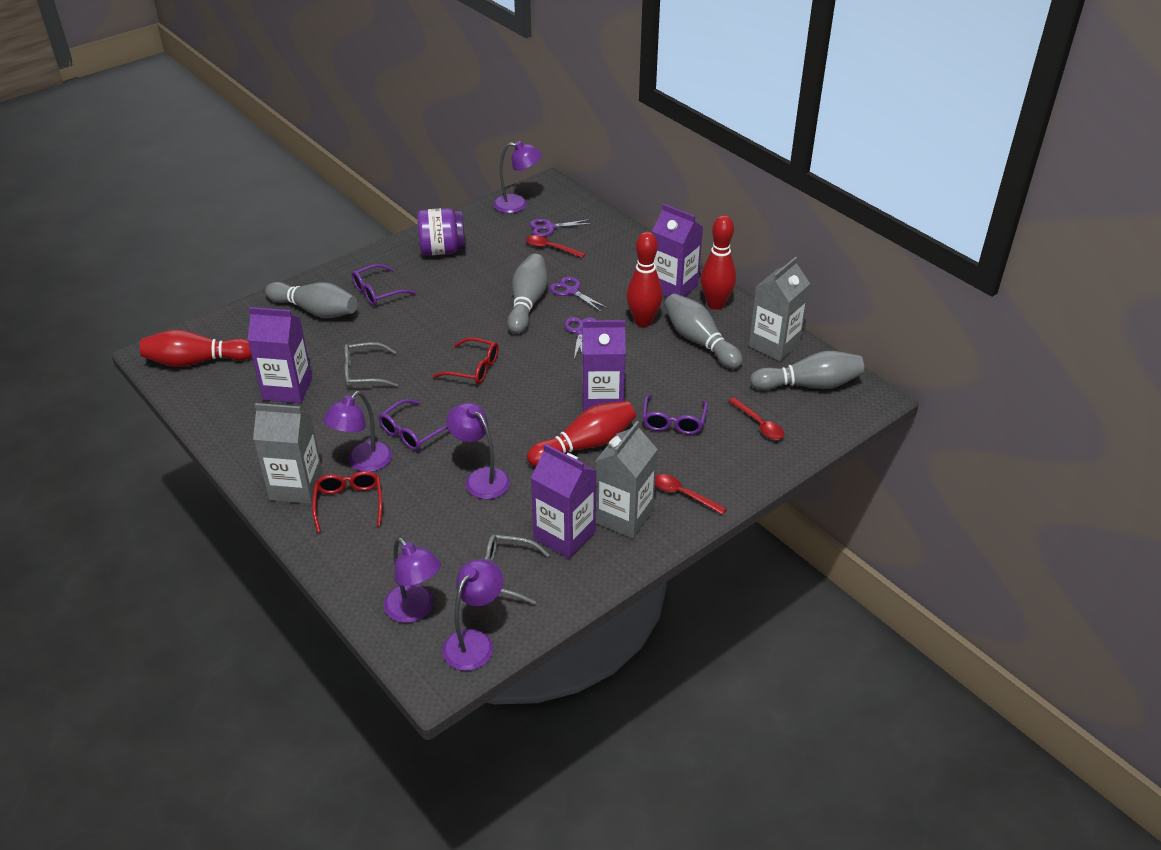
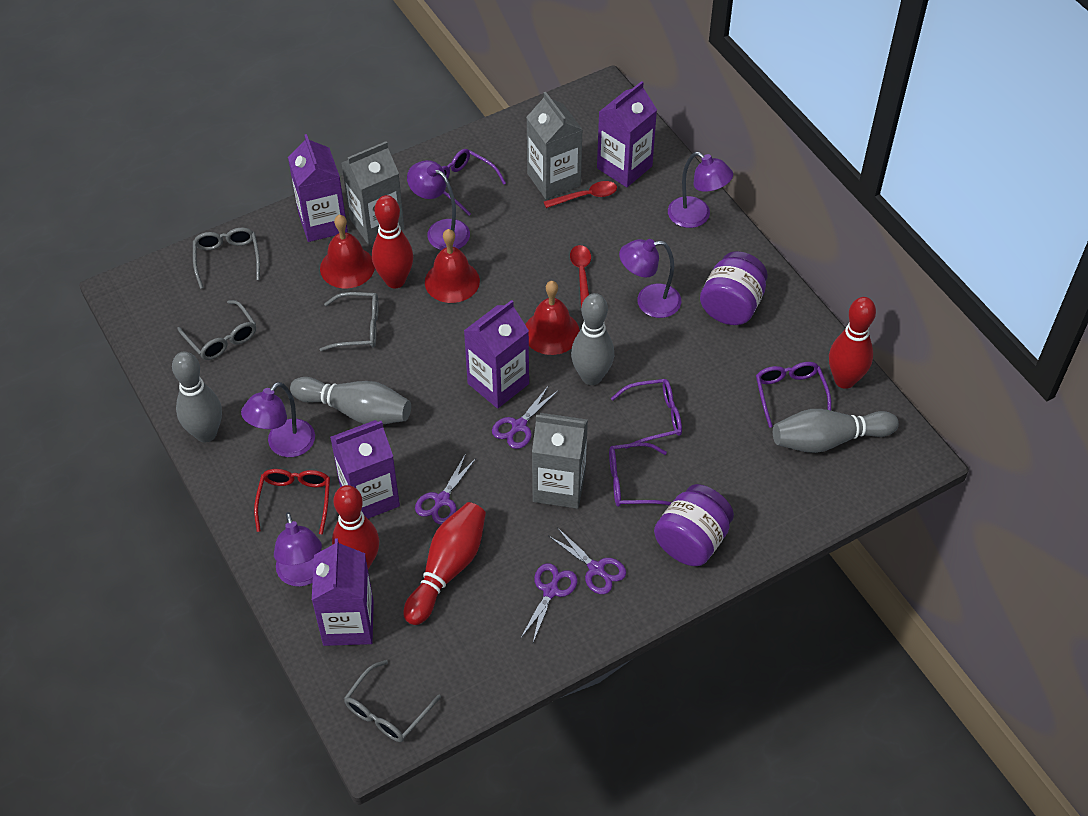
grey glasses: 2 -> 4
purple carton: 4 -> 5
purple glasses: 3 -> 4
purple jar: 1 -> 2
purple scissors: 3 -> 4
red bell: 0 -> 3
red glasses: 2 -> 1
red spoon: 3 -> 2

